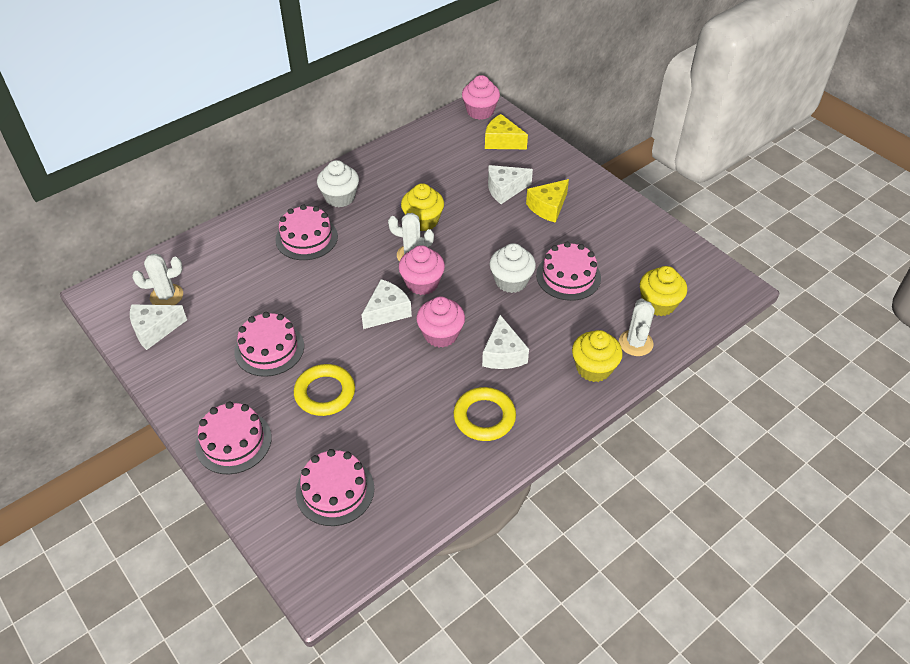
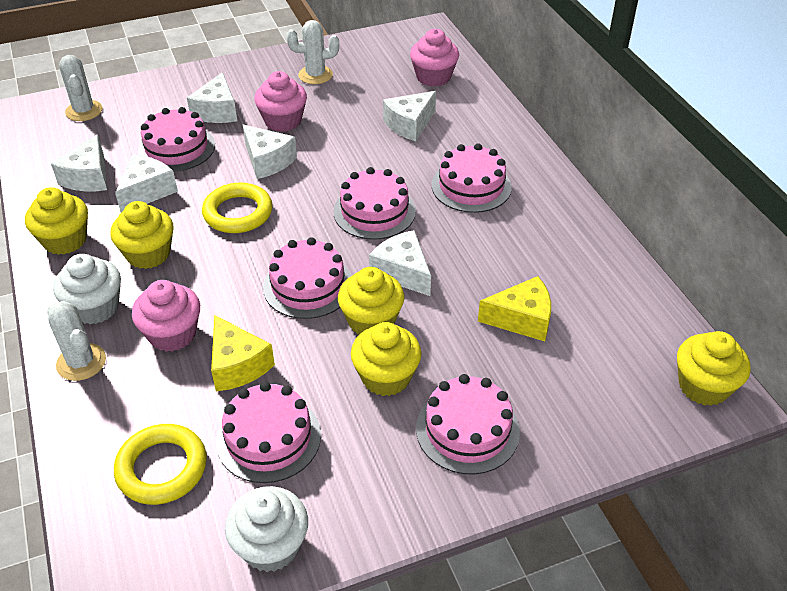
pink cake: 5 -> 6
white cheese: 4 -> 6
yellow cupcake: 3 -> 5

